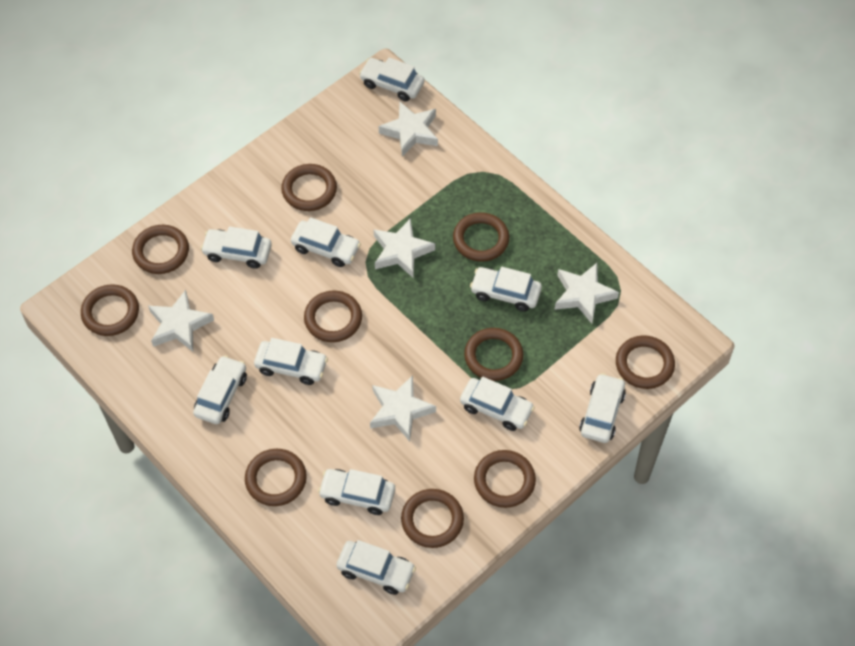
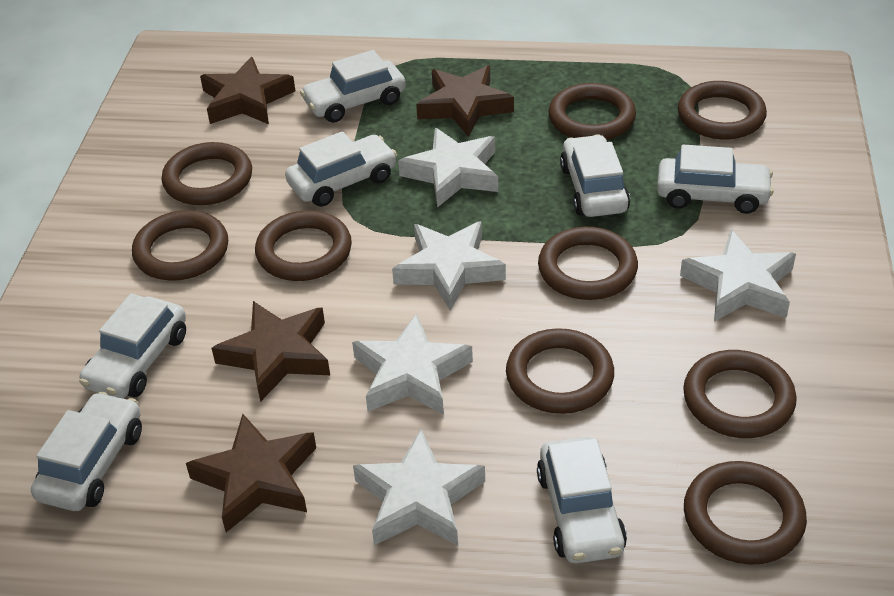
brown ring: 10 -> 9
brown star: 0 -> 4
white car: 10 -> 7

